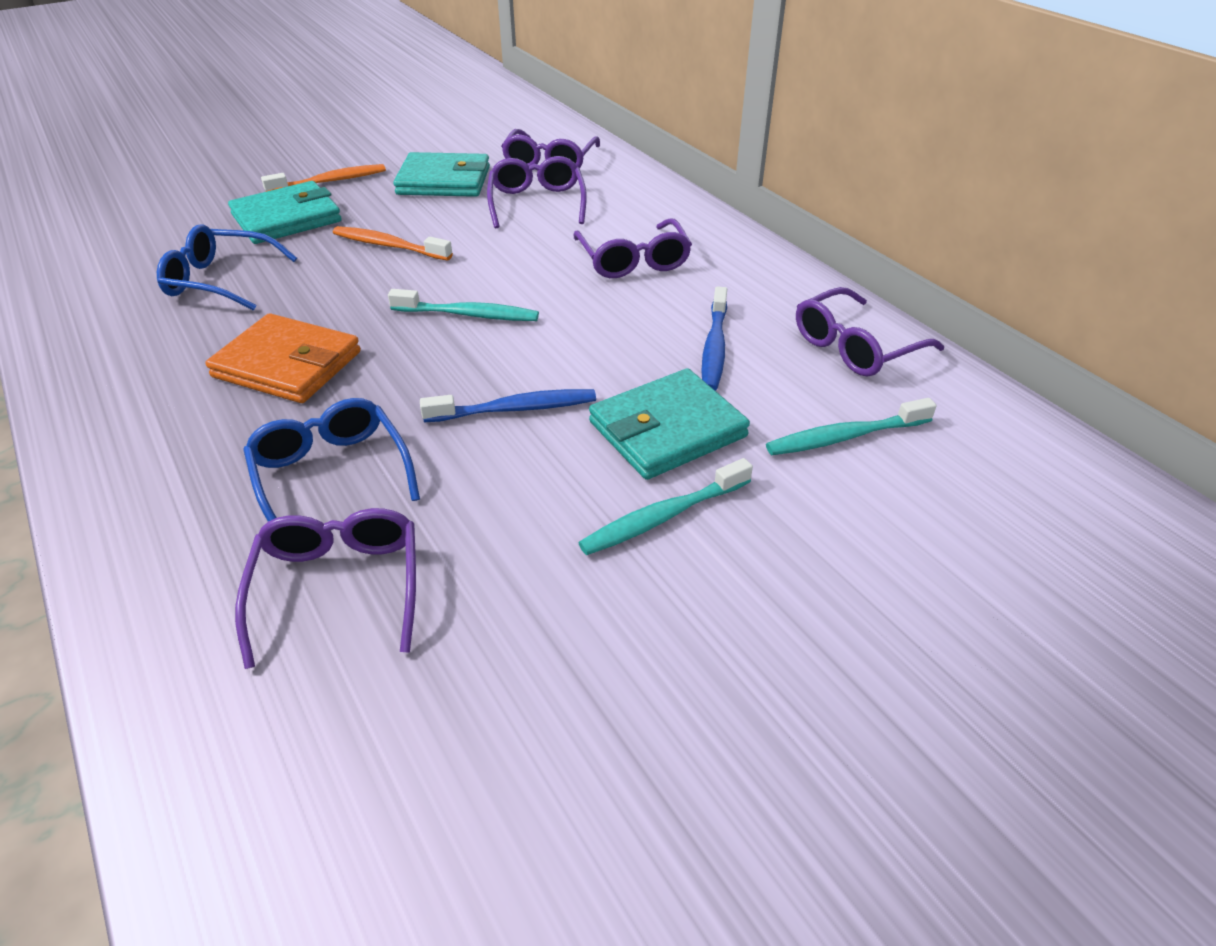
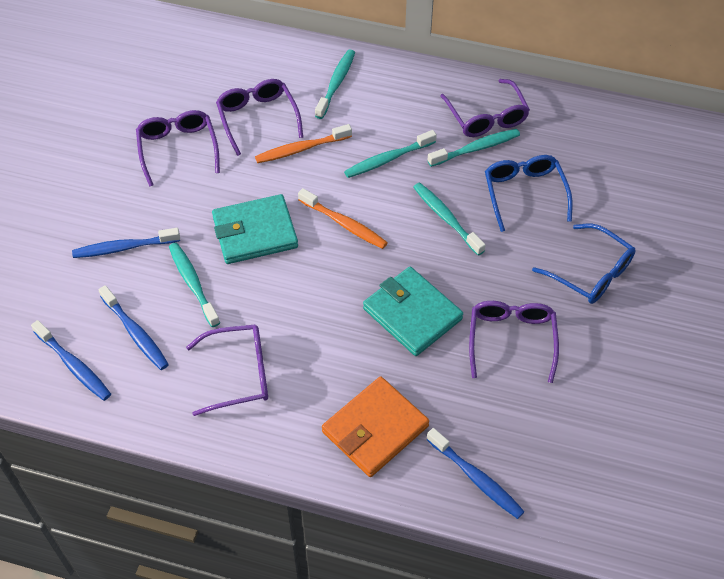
blue toothbrush: 2 -> 4
turquoise toothbrush: 3 -> 5
turquoise wallet: 3 -> 2

